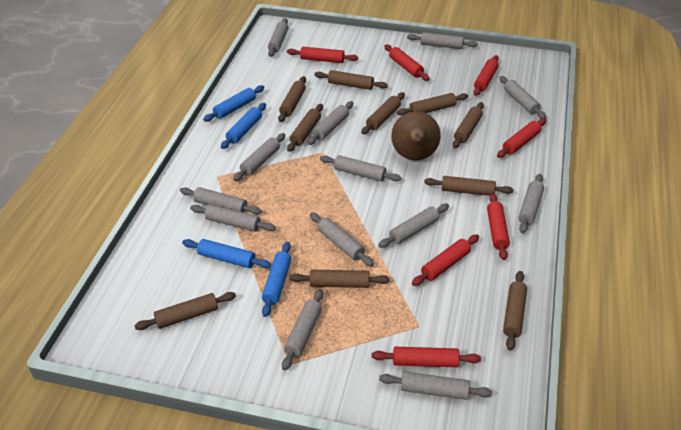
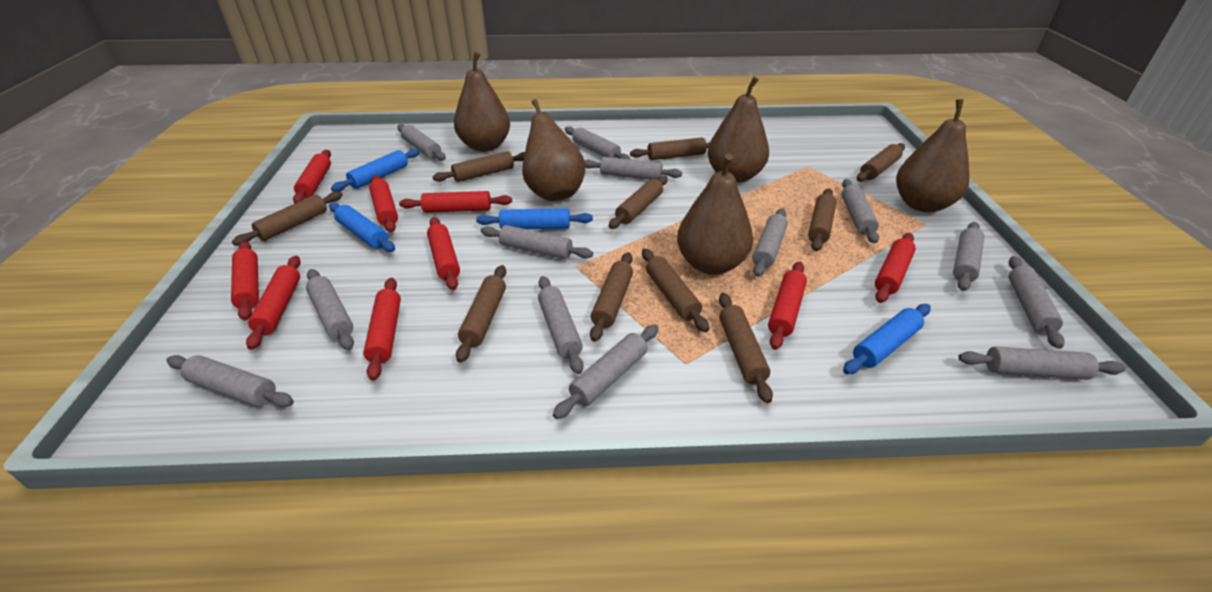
brown pear: 1 -> 5
red rolling pin: 7 -> 9

